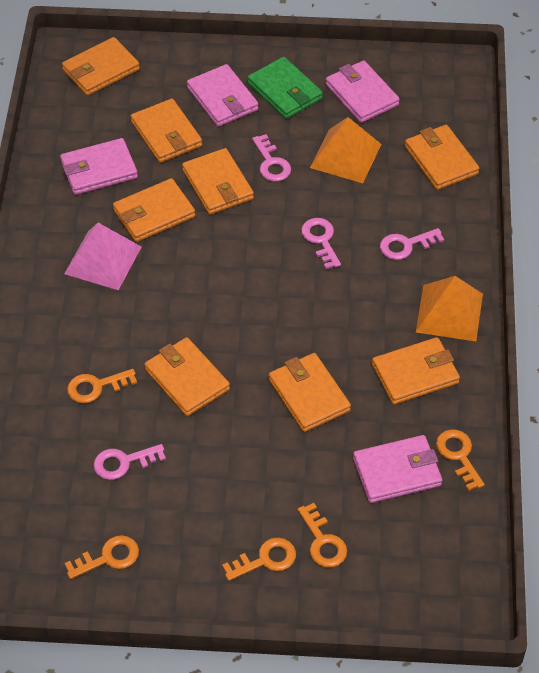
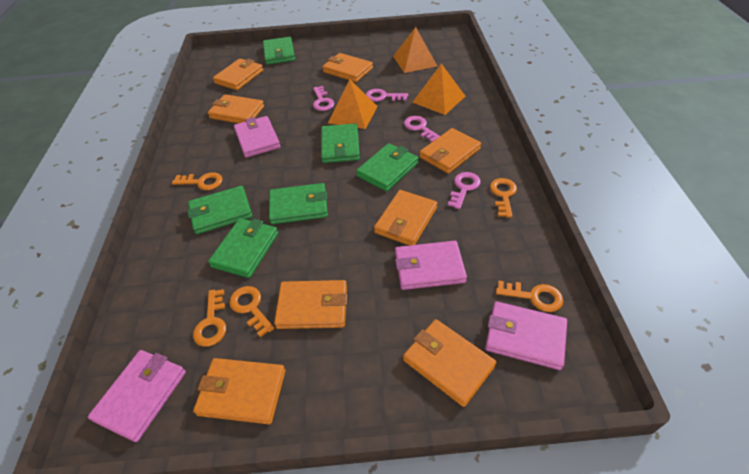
green wallet: 1 -> 6
orange pyramid: 2 -> 3
pink pyramid: 1 -> 0

